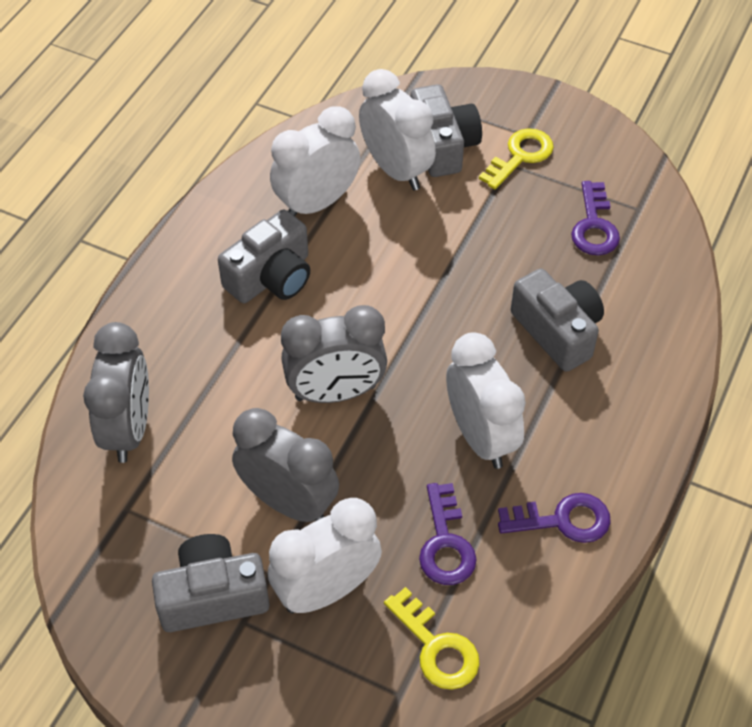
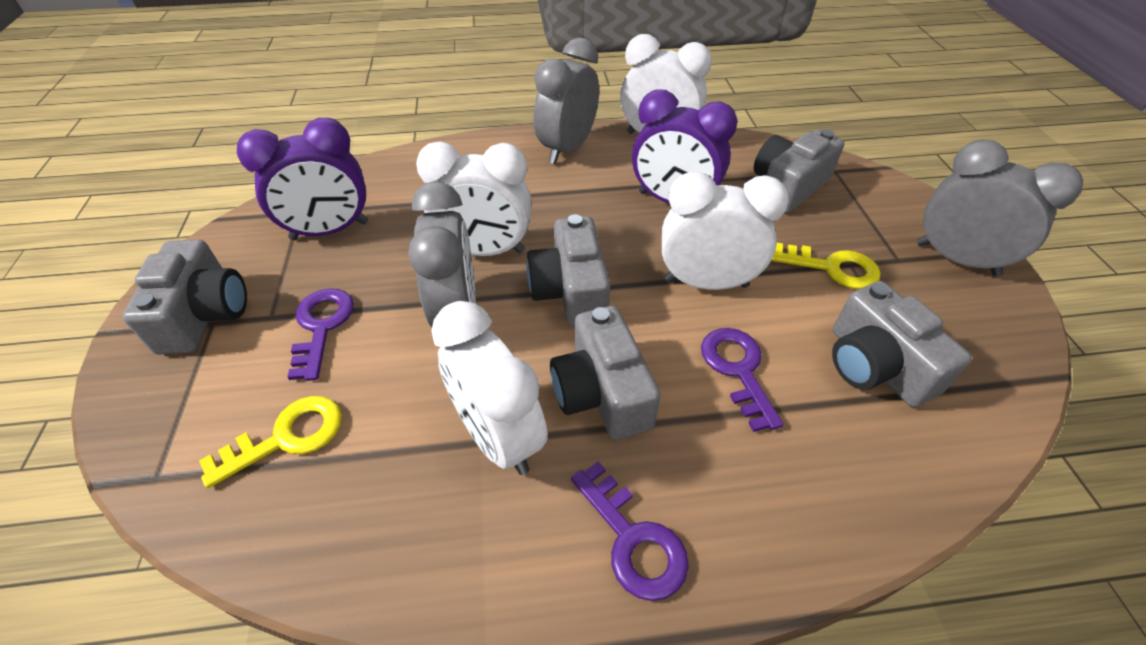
grey camera: 4 -> 5
purple clock: 0 -> 2

